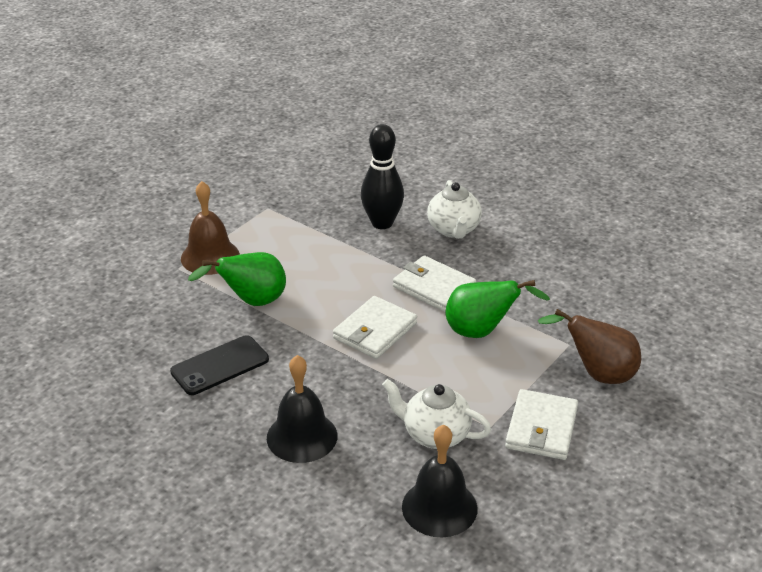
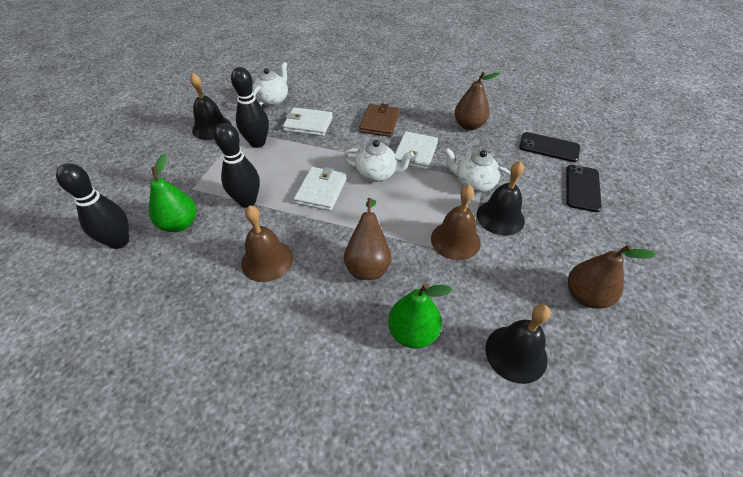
black bell: 2 -> 3
black bowling pin: 1 -> 3
black phone: 1 -> 2
brown bell: 1 -> 2
brown pear: 1 -> 3
brown wallet: 0 -> 1
white teapot: 2 -> 3

